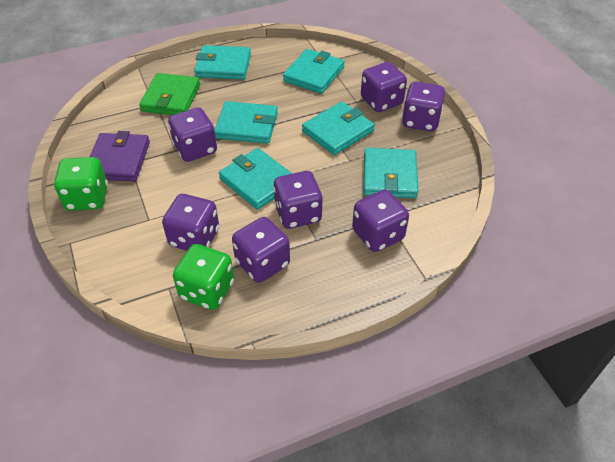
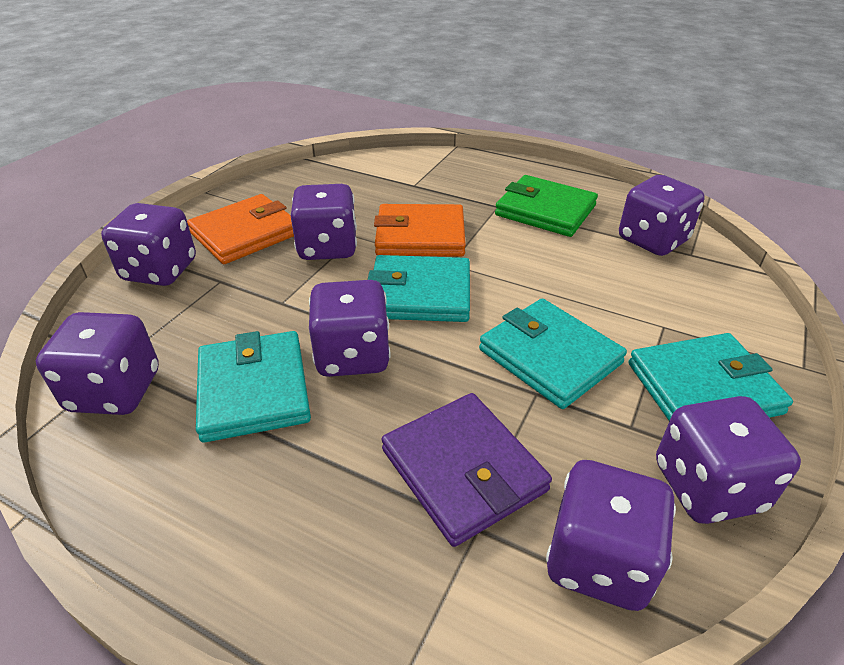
green dice: 2 -> 0
orange wallet: 0 -> 2
turquoise wallet: 6 -> 4

